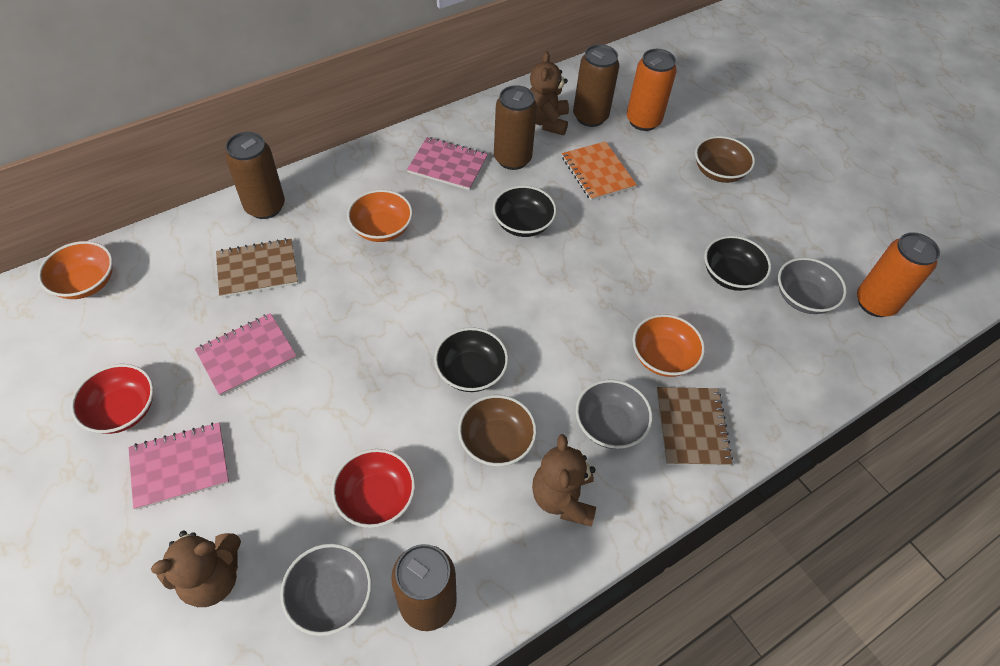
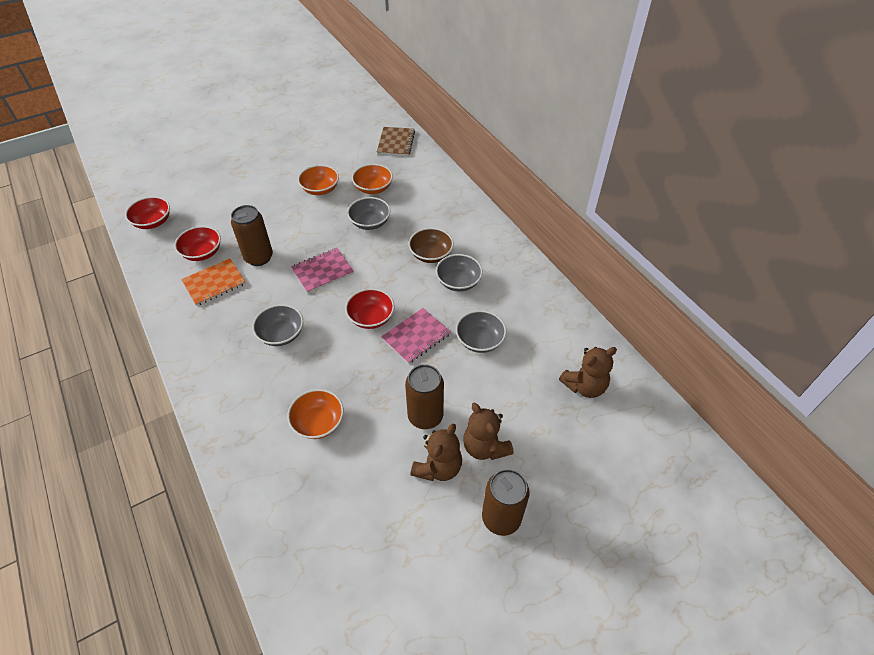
black bowl: 3 -> 0
brown bowl: 2 -> 1
brown can: 4 -> 3
brown notebook: 2 -> 1
grey bowl: 3 -> 4
orange can: 2 -> 0
pink notebook: 3 -> 2
red bowl: 2 -> 3

